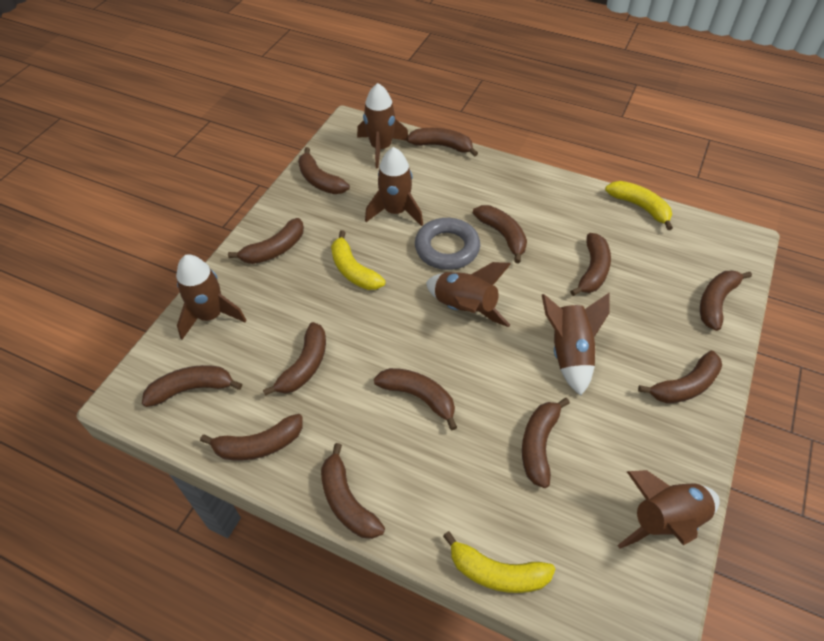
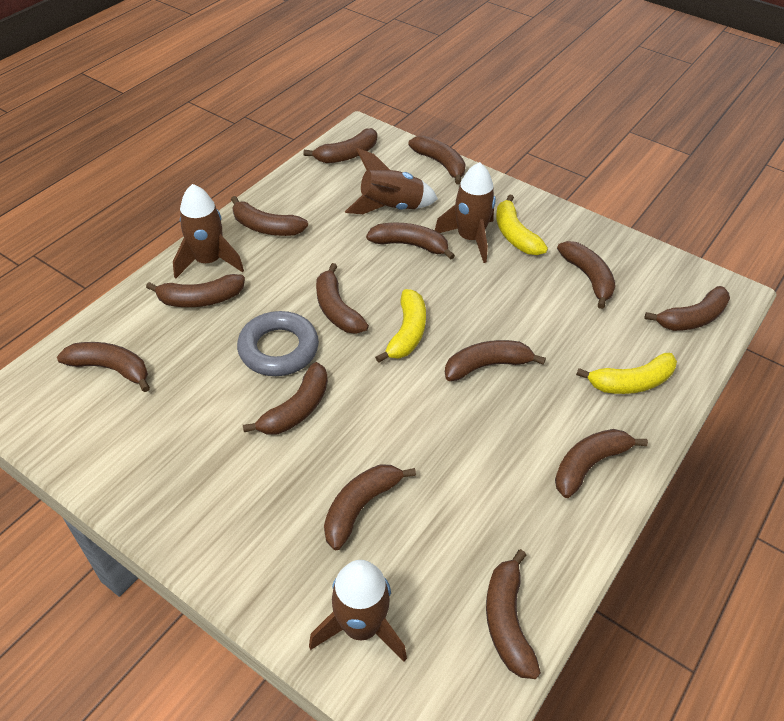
brown banana: 13 -> 14
brown rocket: 6 -> 4

